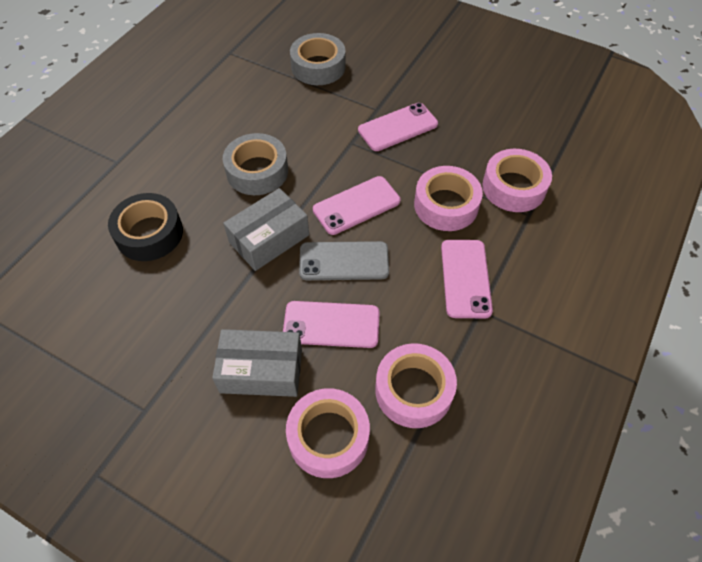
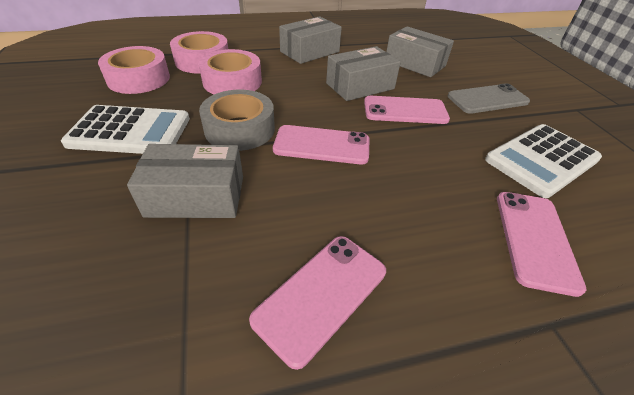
black tape: 1 -> 0
grey box: 2 -> 4
grey tape: 2 -> 1
pink tape: 4 -> 3
white calculator: 0 -> 2

